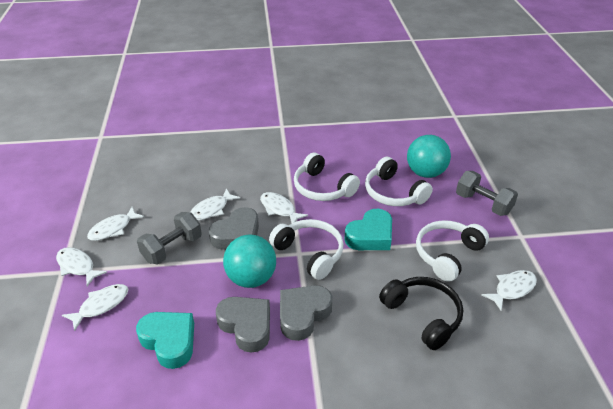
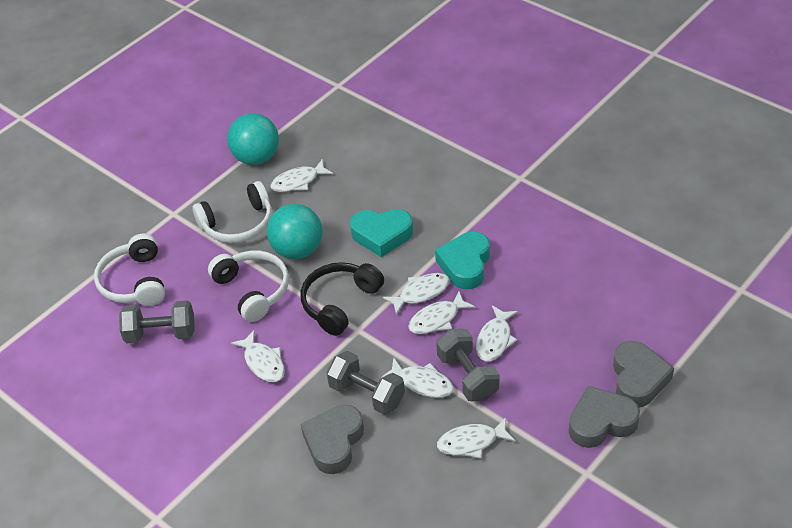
grey dumbbell: 2 -> 3
white fish: 6 -> 7
white headphones: 4 -> 3

